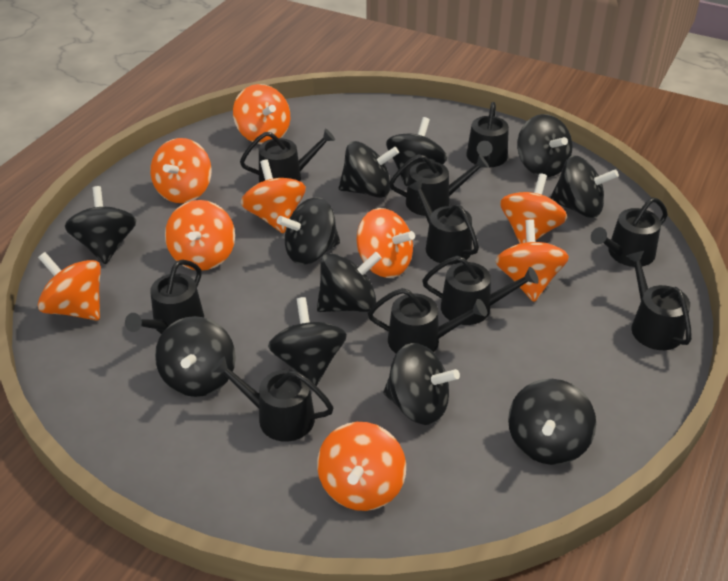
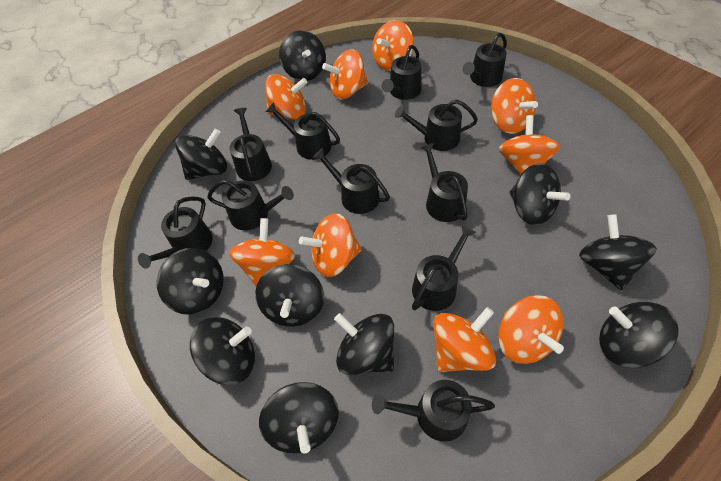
black spinning top: 11 -> 10
black watering can: 10 -> 11

